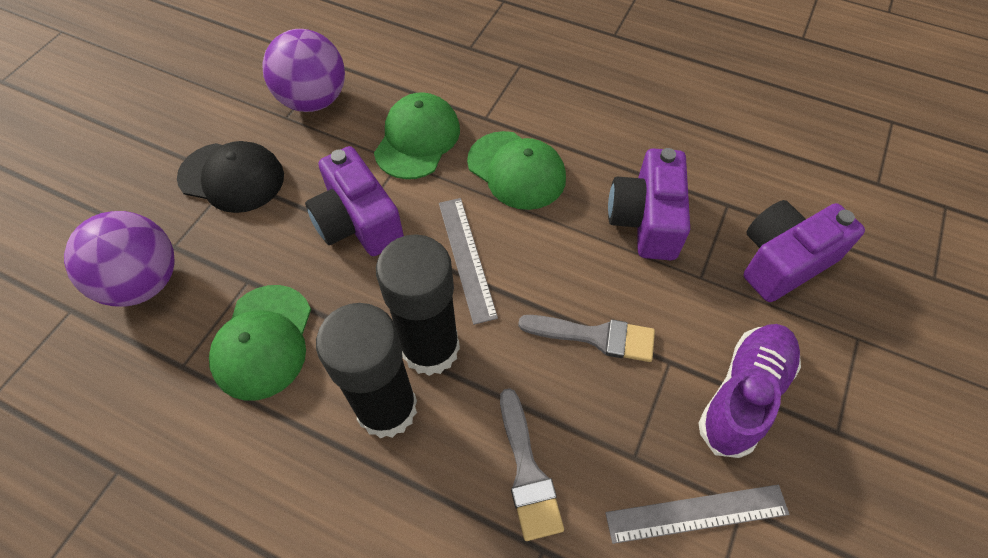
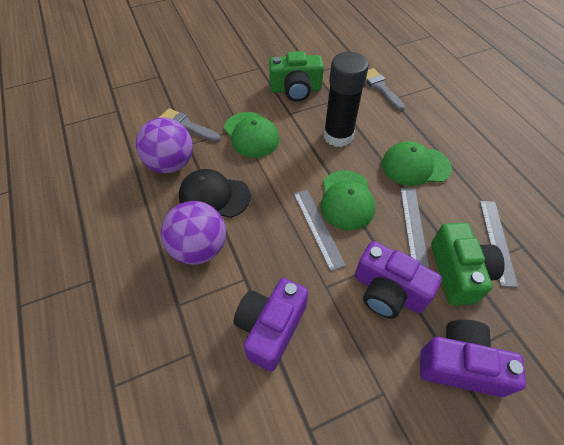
black glue stick: 2 -> 1
green camera: 0 -> 2
grey ruler: 2 -> 3
purple shoe: 1 -> 0

